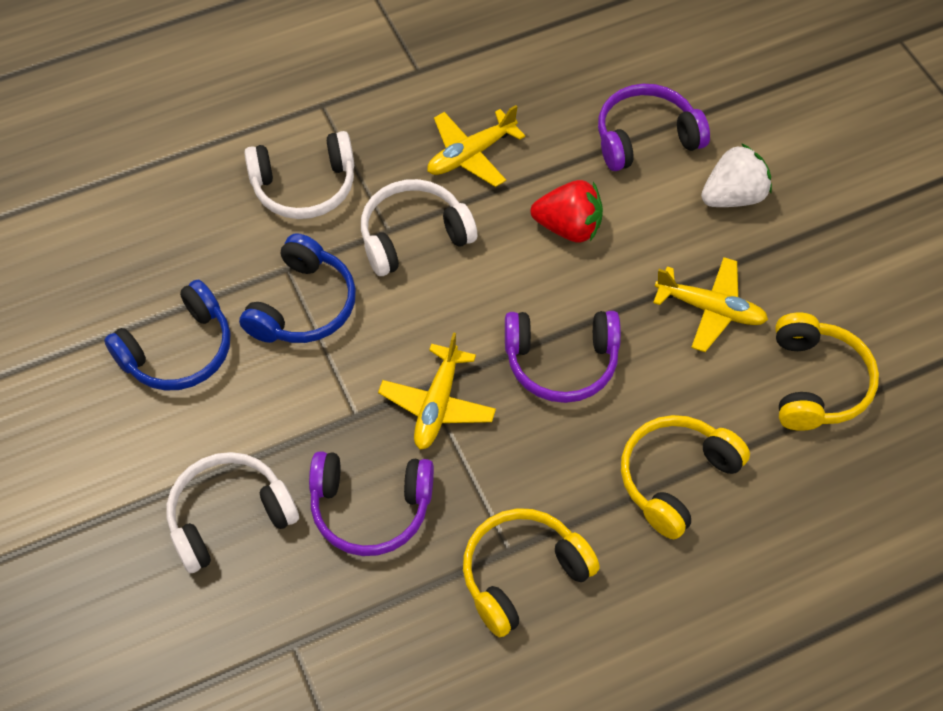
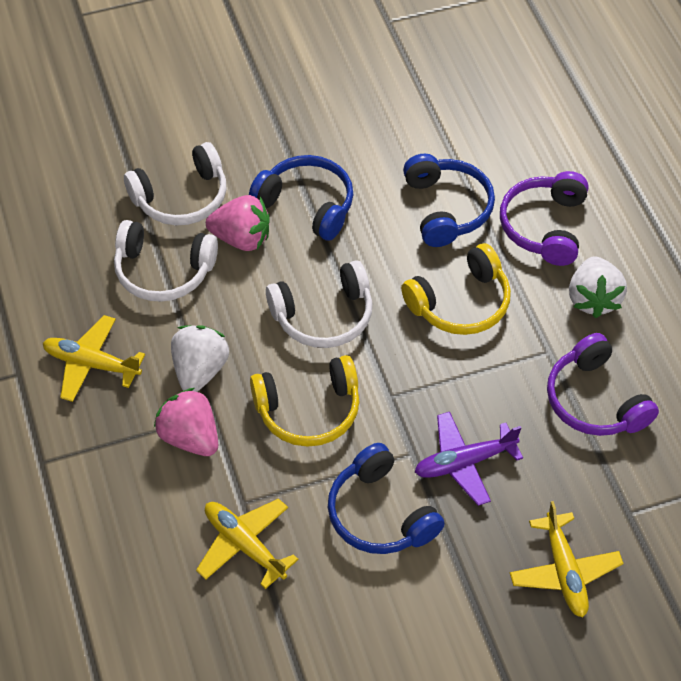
blue headphones: 2 -> 3
pink strawberry: 0 -> 2
purple headphones: 3 -> 2
purple plane: 0 -> 1
red strawberry: 1 -> 0
white strawberry: 1 -> 2
yellow headphones: 3 -> 2

